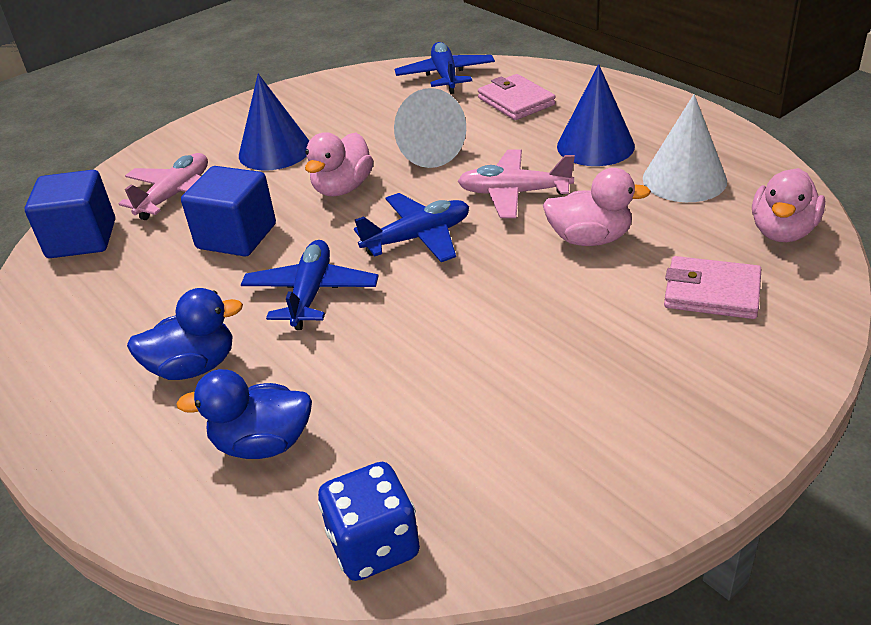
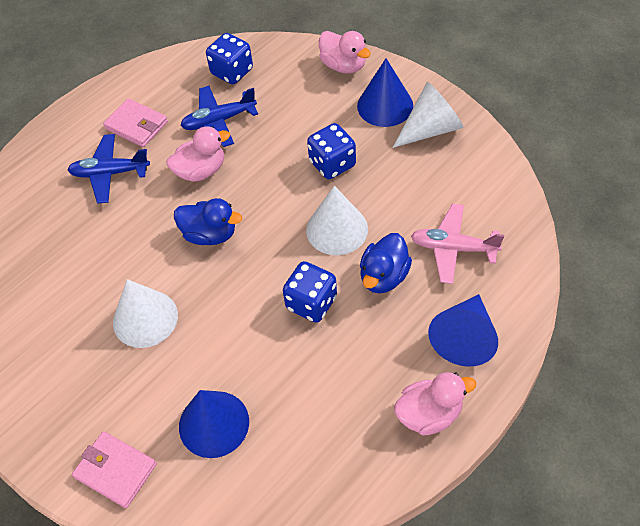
blue cone: 2 -> 3
blue cube: 2 -> 0
blue dice: 1 -> 3
blue plane: 3 -> 2
pink plane: 2 -> 1
white cone: 2 -> 3

